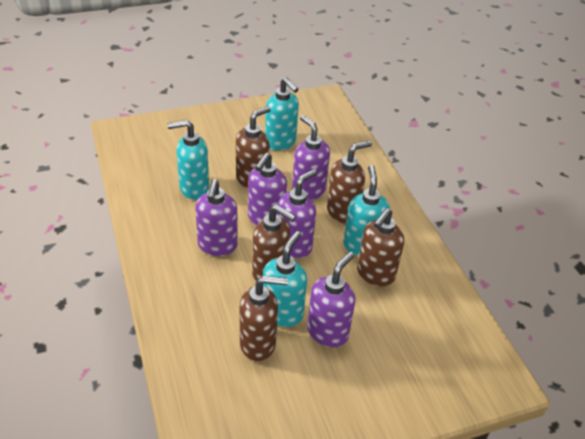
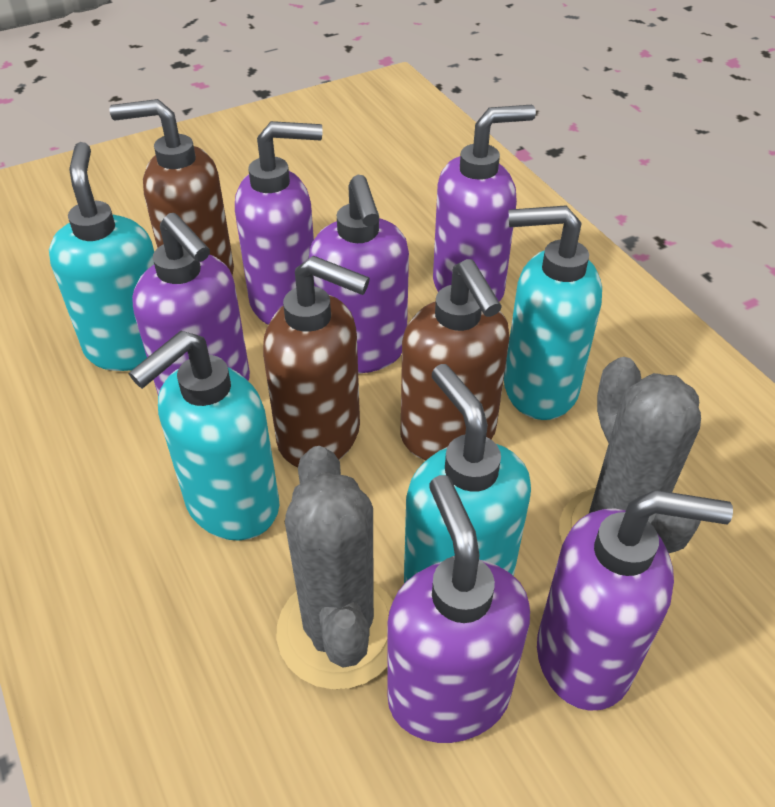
brown soap dispenser: 5 -> 3
grey cactus: 0 -> 2
purple soap dispenser: 5 -> 6

